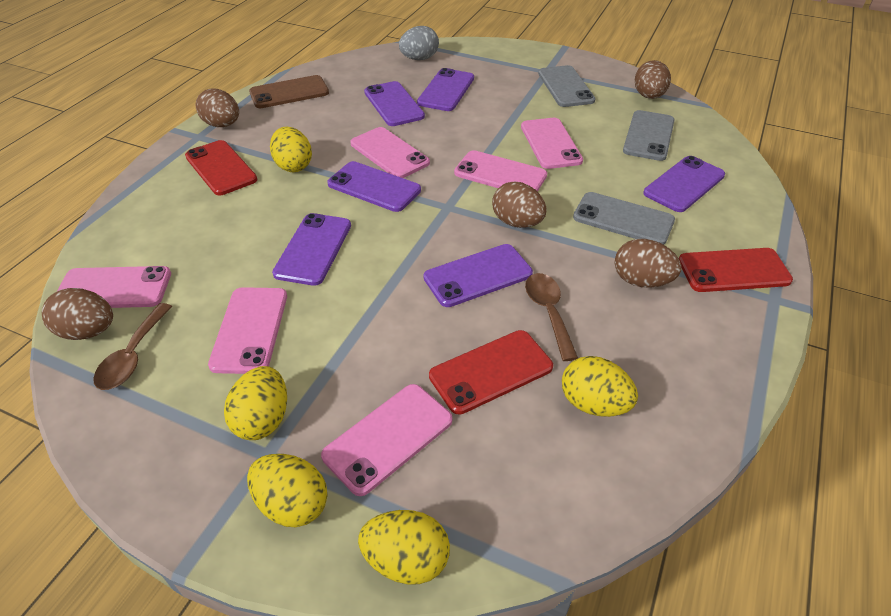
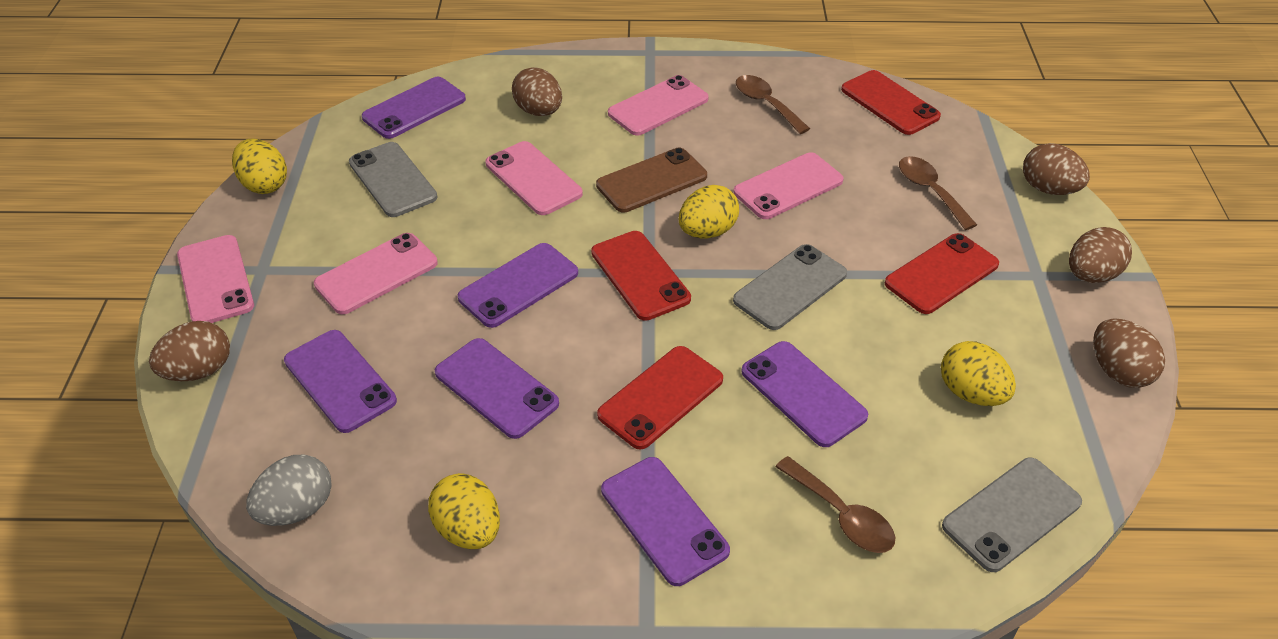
brown spoon: 2 -> 3
pink phone: 6 -> 5
red phone: 3 -> 4
yellow egg: 5 -> 4

